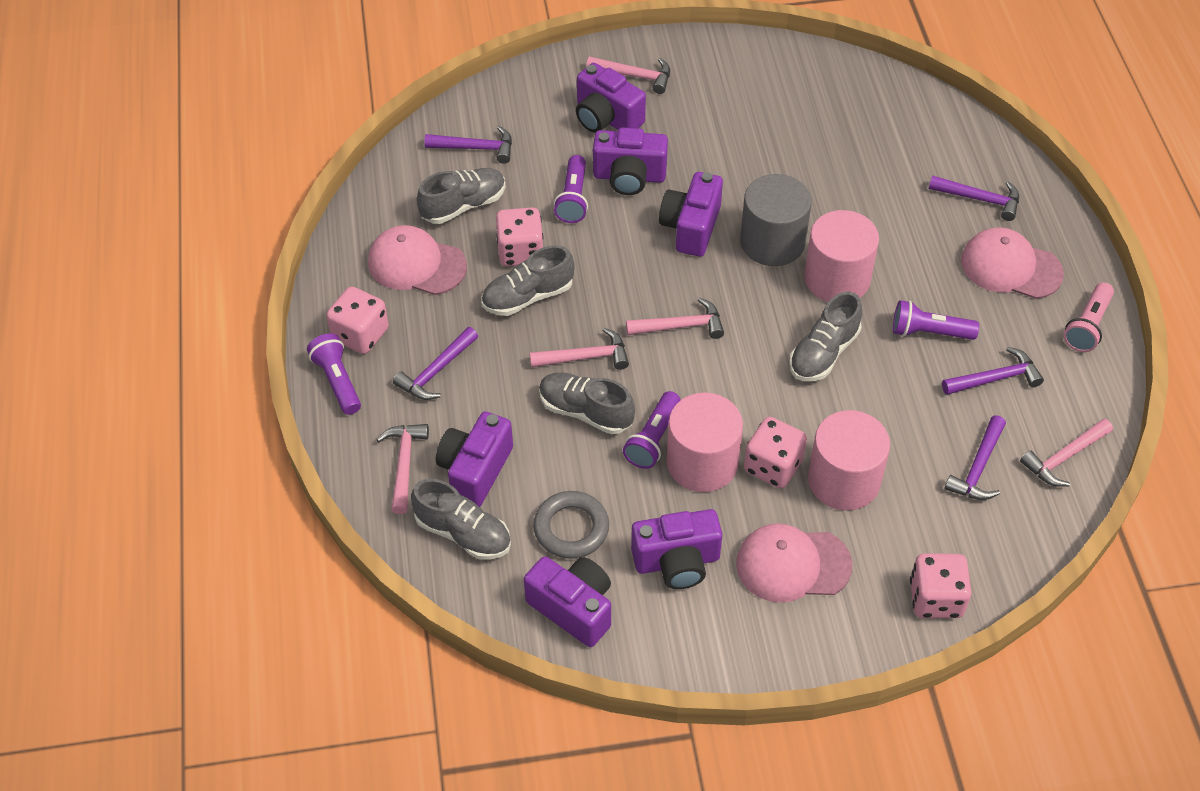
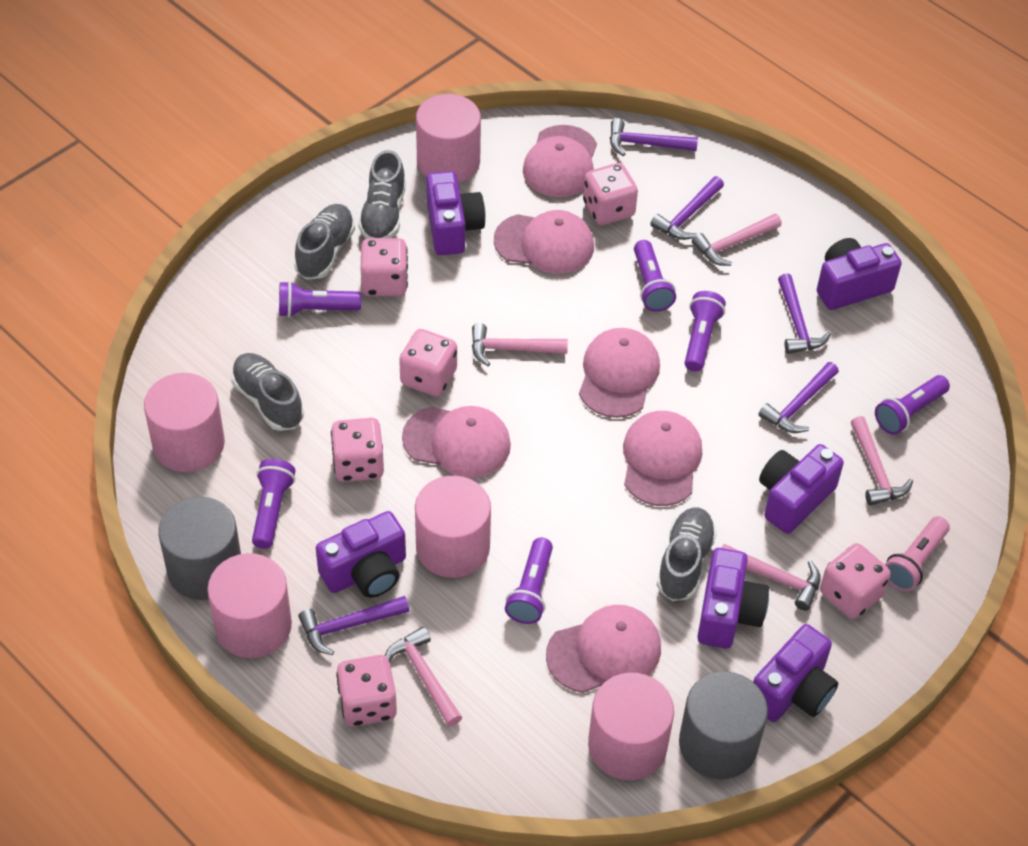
grey cylinder: 1 -> 2
grey ring: 1 -> 0
grey shoe: 5 -> 4
pink cap: 3 -> 6
pink cylinder: 3 -> 5
pink dice: 4 -> 6
purple flashlight: 4 -> 6

